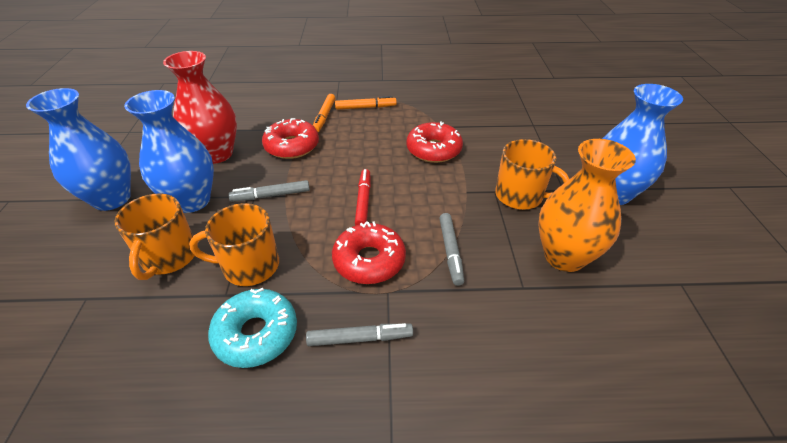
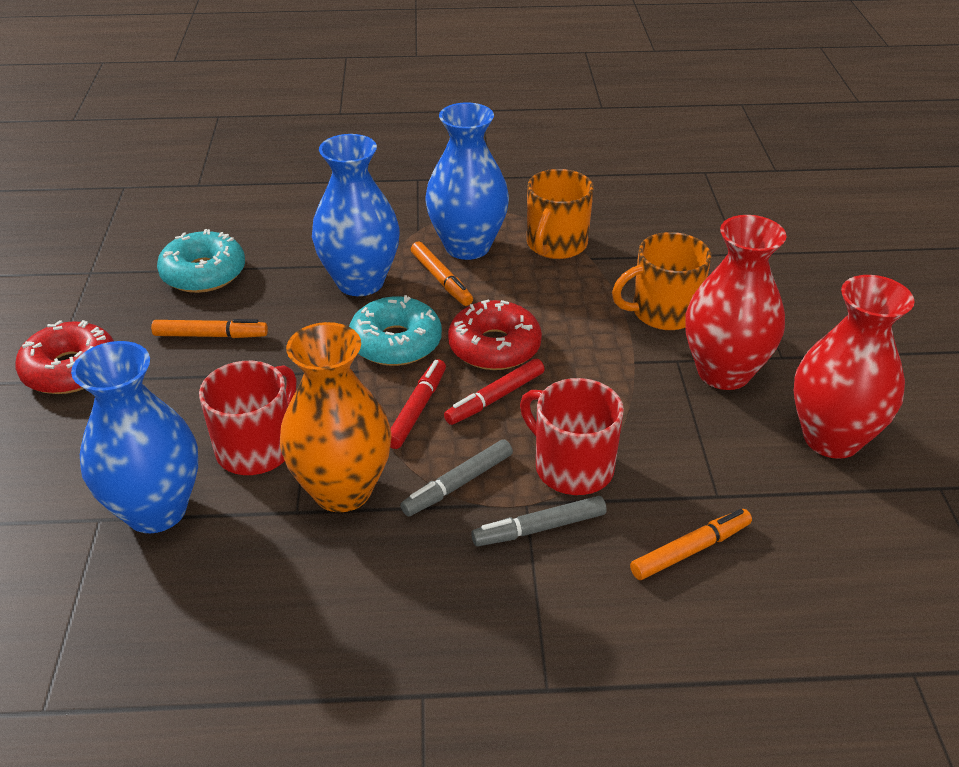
grey marker: 3 -> 2
orange marker: 2 -> 3
orange mug: 3 -> 2
red donut: 3 -> 2
red marker: 1 -> 2
red mug: 0 -> 2
red vase: 1 -> 2
turquoise donut: 1 -> 2

